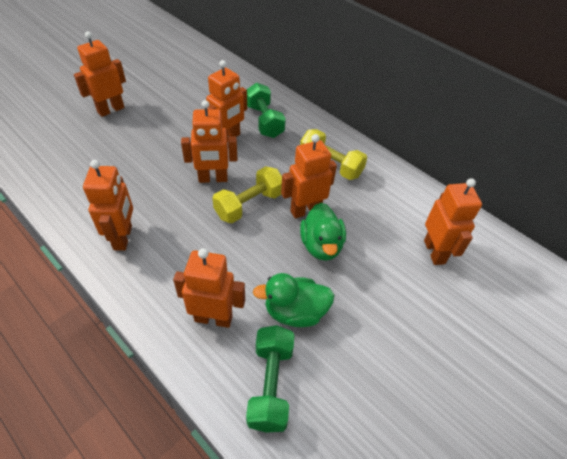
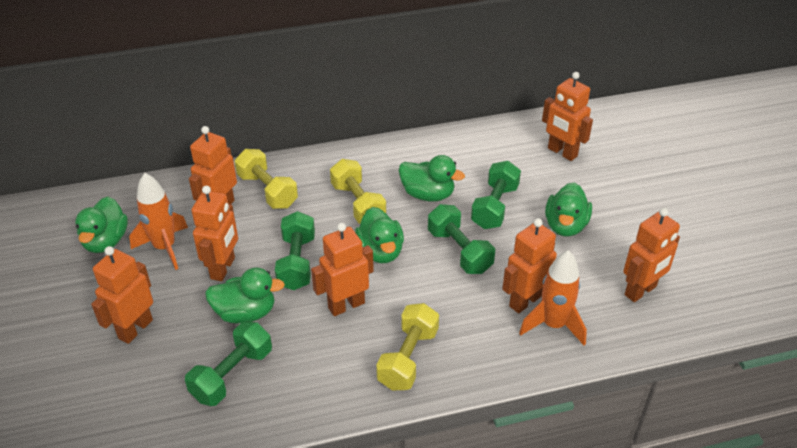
green duck: 2 -> 5
green dumbbell: 2 -> 4
orange rocket: 0 -> 2
yellow dumbbell: 2 -> 3

